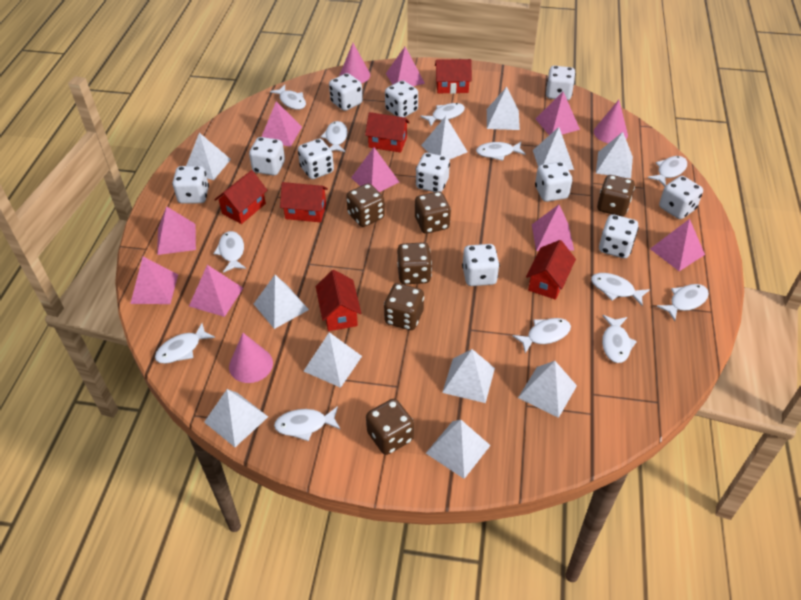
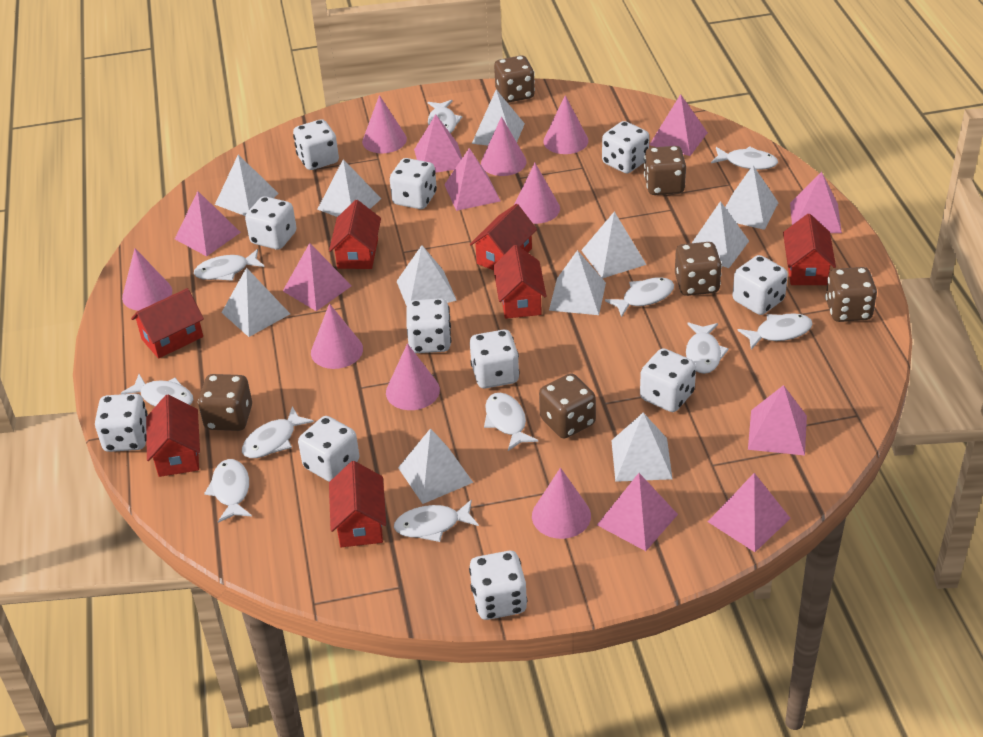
pink cone: 3 -> 8
red house: 6 -> 7
white fish: 12 -> 11

